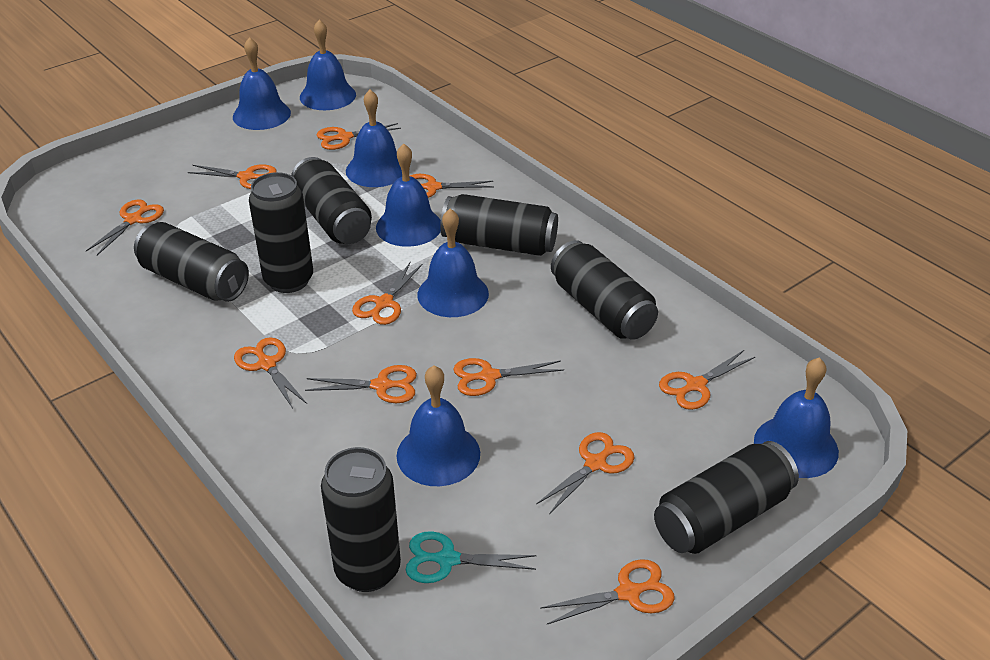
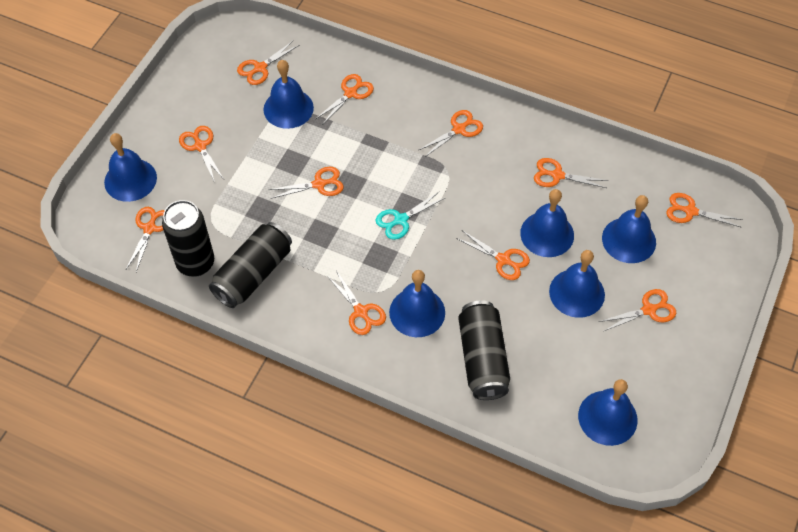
black can: 7 -> 3

